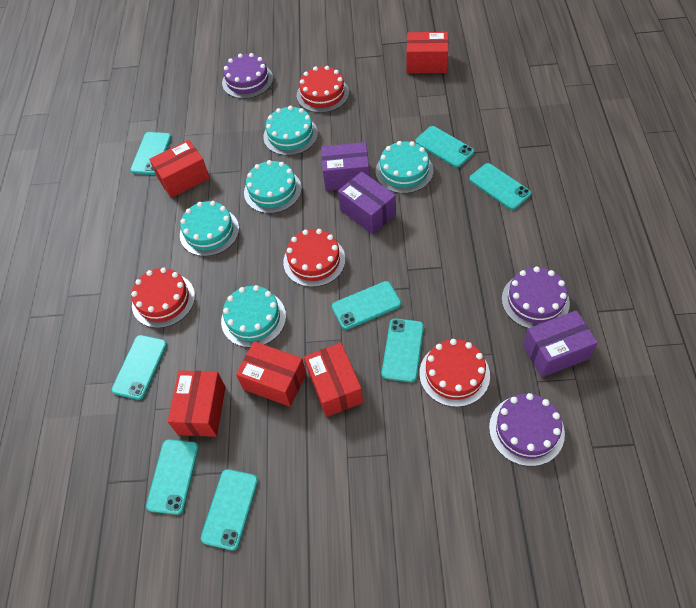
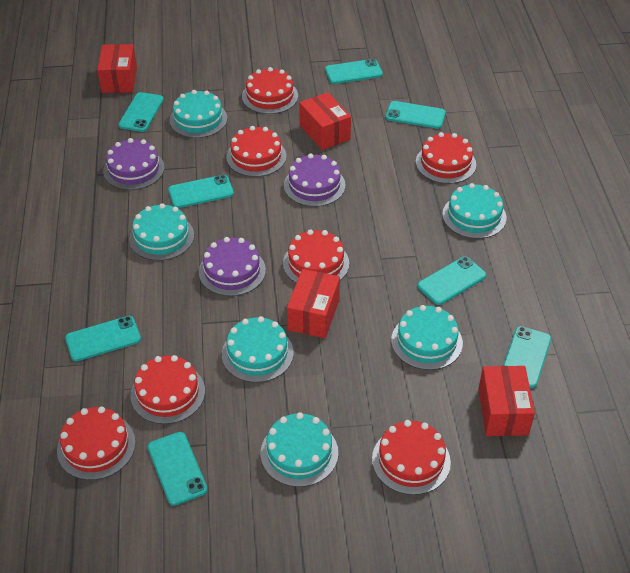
purple box: 3 -> 0
red box: 5 -> 4
red cake: 4 -> 7
turquoise cake: 5 -> 6

